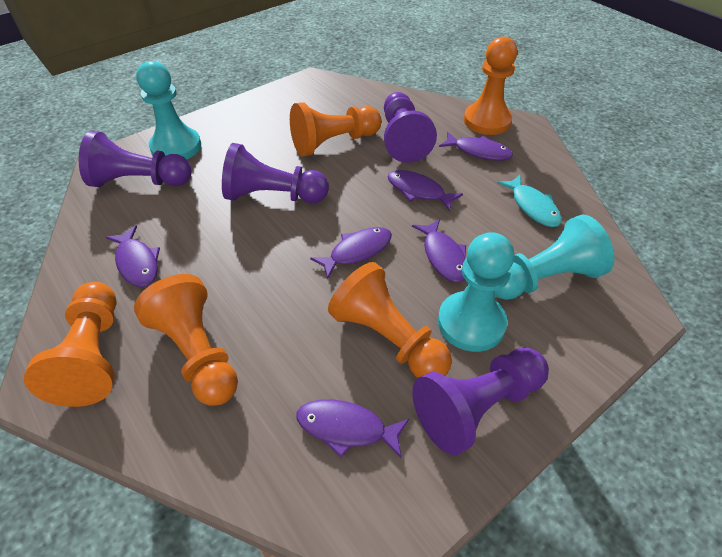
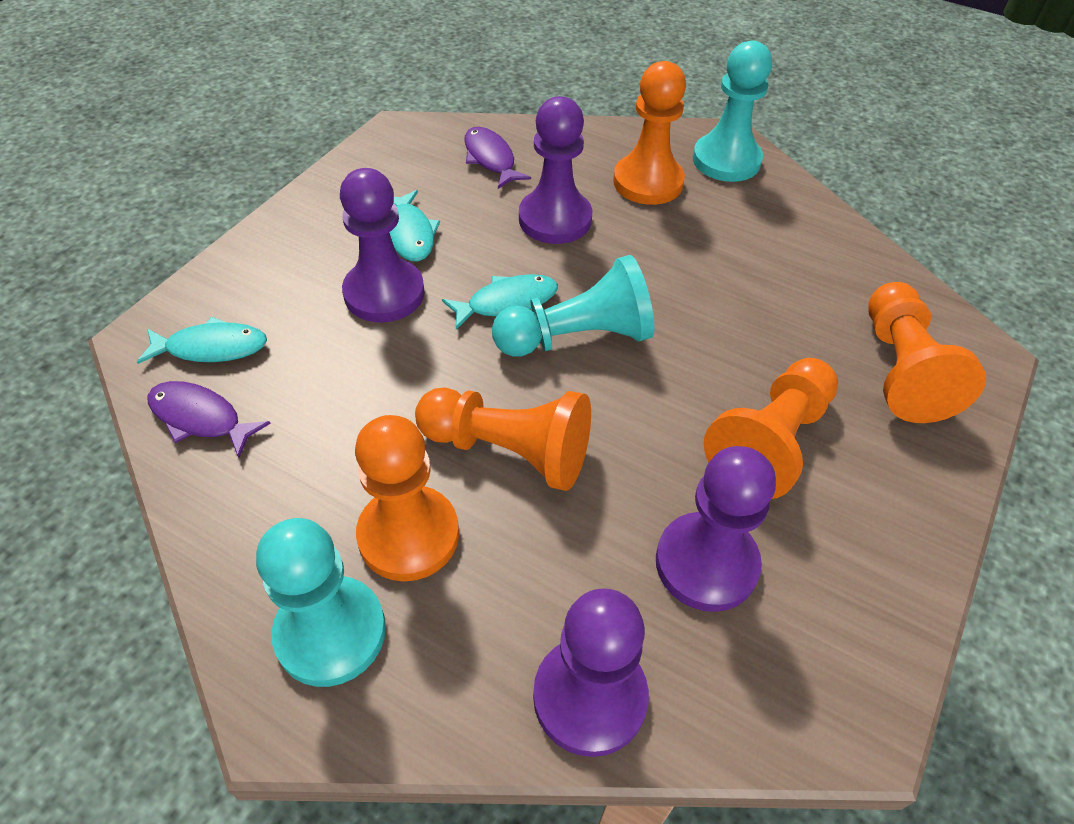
purple fish: 6 -> 2
turquoise fish: 1 -> 3

